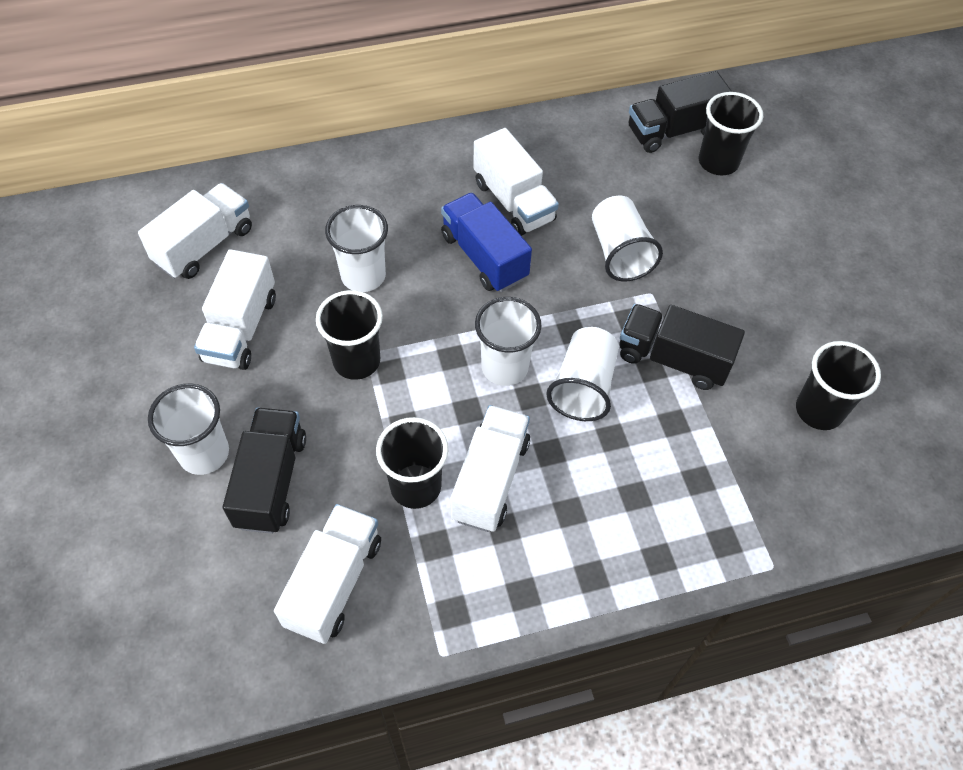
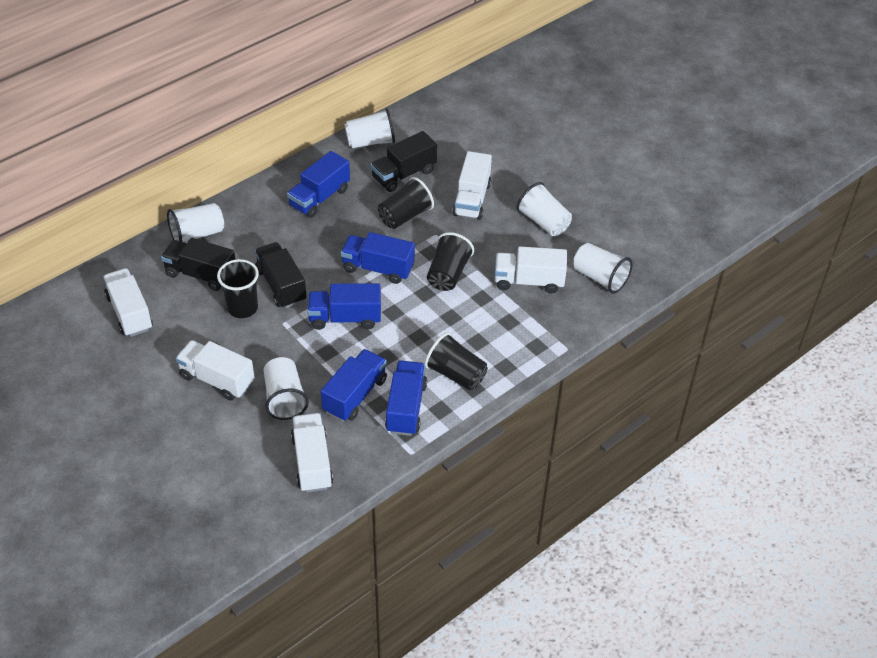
blue truck: 1 -> 5

